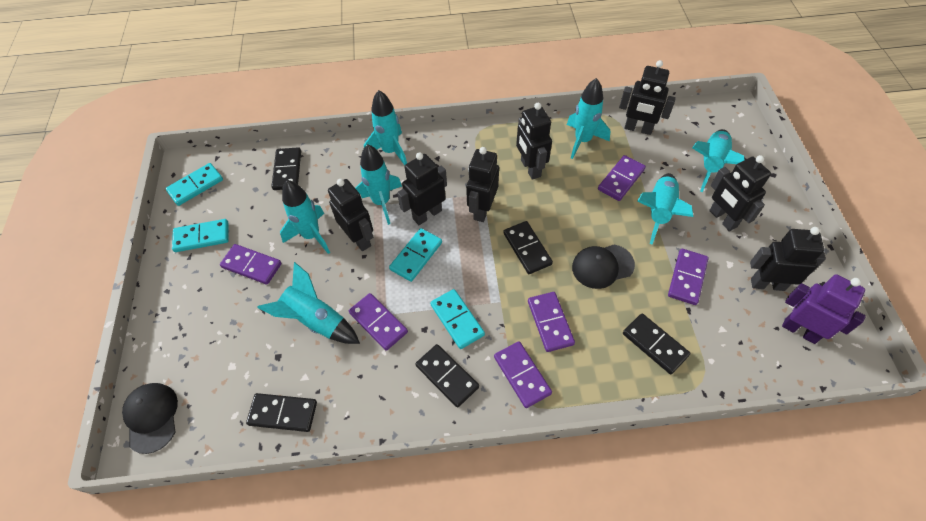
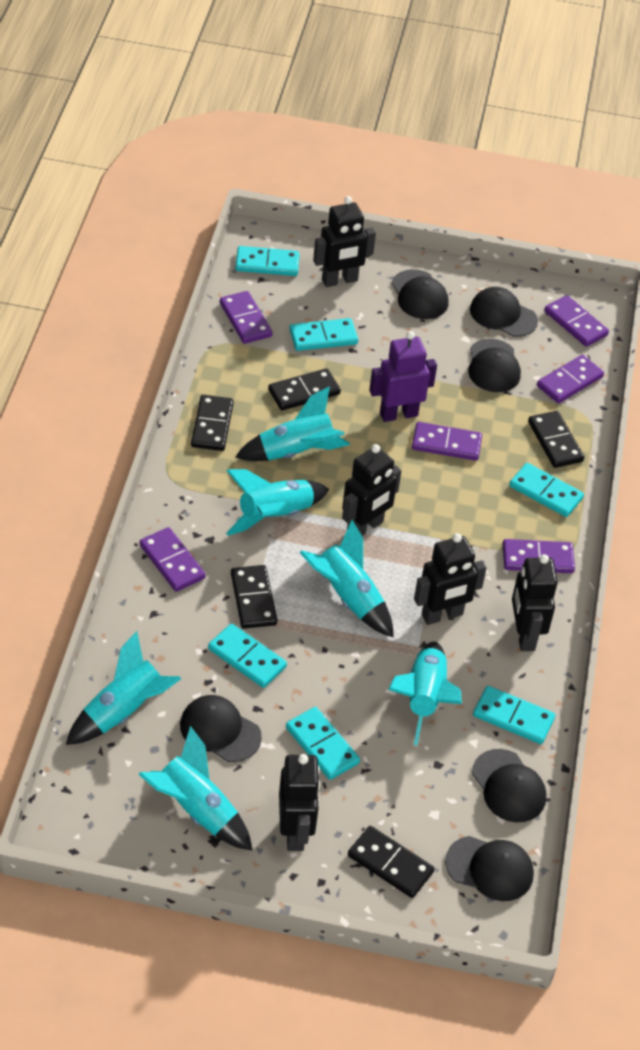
black cap: 2 -> 6
black robot: 7 -> 5
turquoise domino: 4 -> 6
turquoise rocket: 7 -> 6

